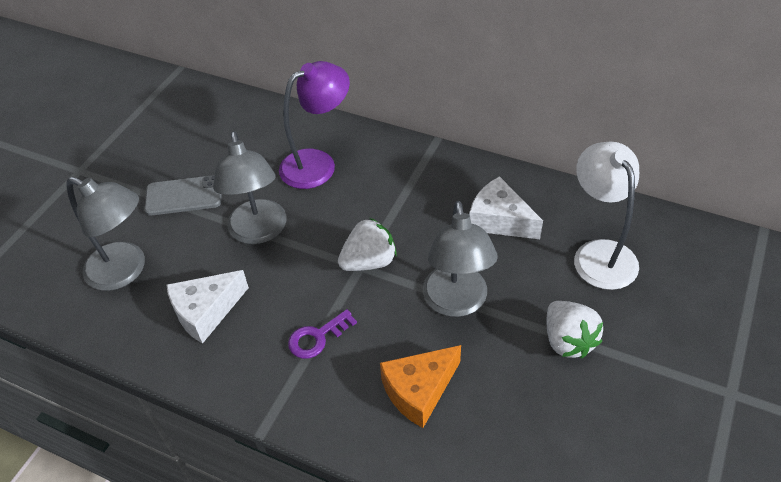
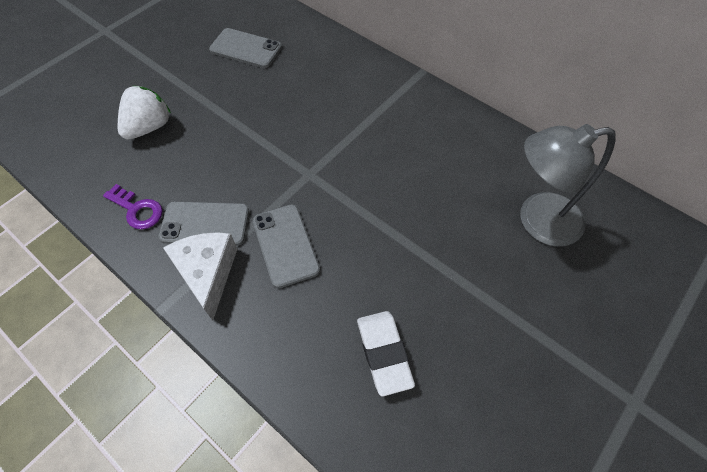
grey lamp: 3 -> 1
grey phone: 1 -> 3
orange cheese: 1 -> 0
purple lamp: 1 -> 0
white cheese: 2 -> 1
white eraser: 0 -> 1
white lamp: 1 -> 0
white strawberry: 2 -> 1

